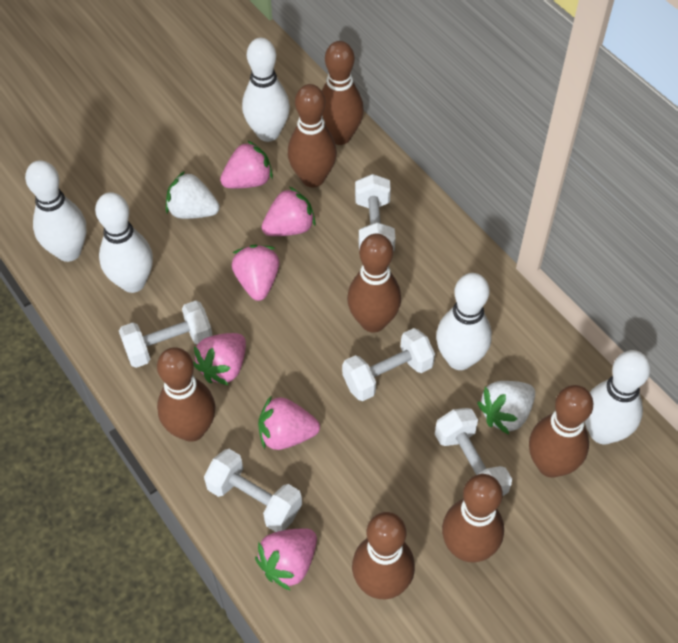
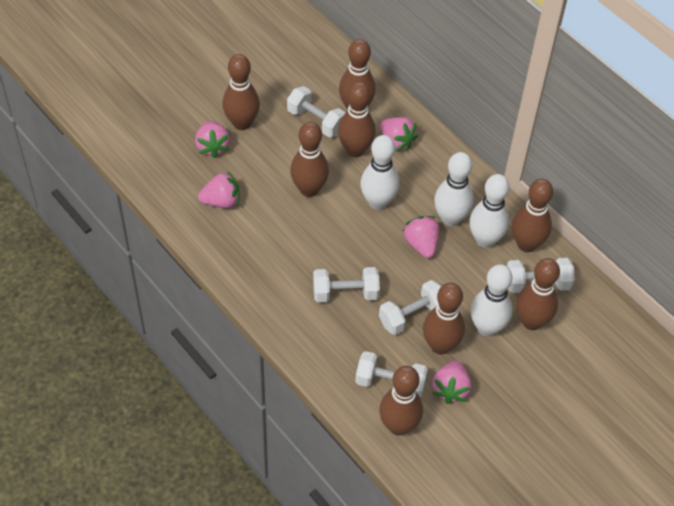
brown bowling pin: 7 -> 8
pink strawberry: 6 -> 5
white bowling pin: 5 -> 4
white strawberry: 2 -> 0

